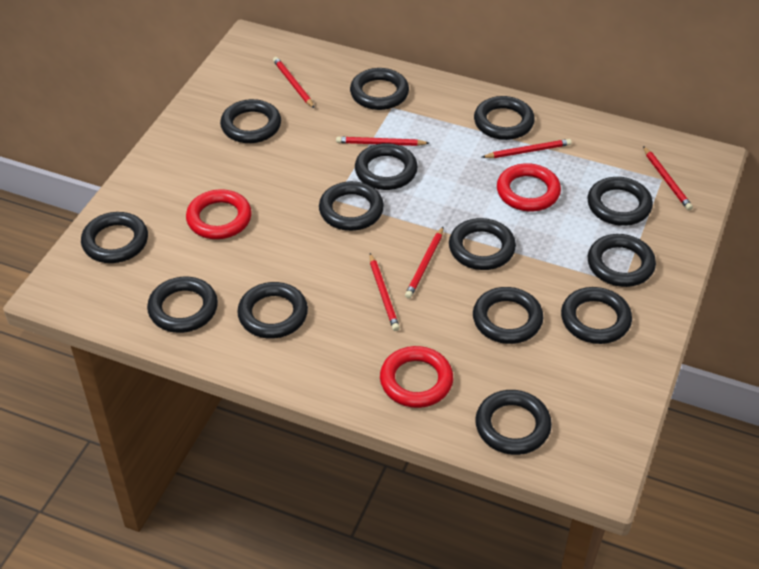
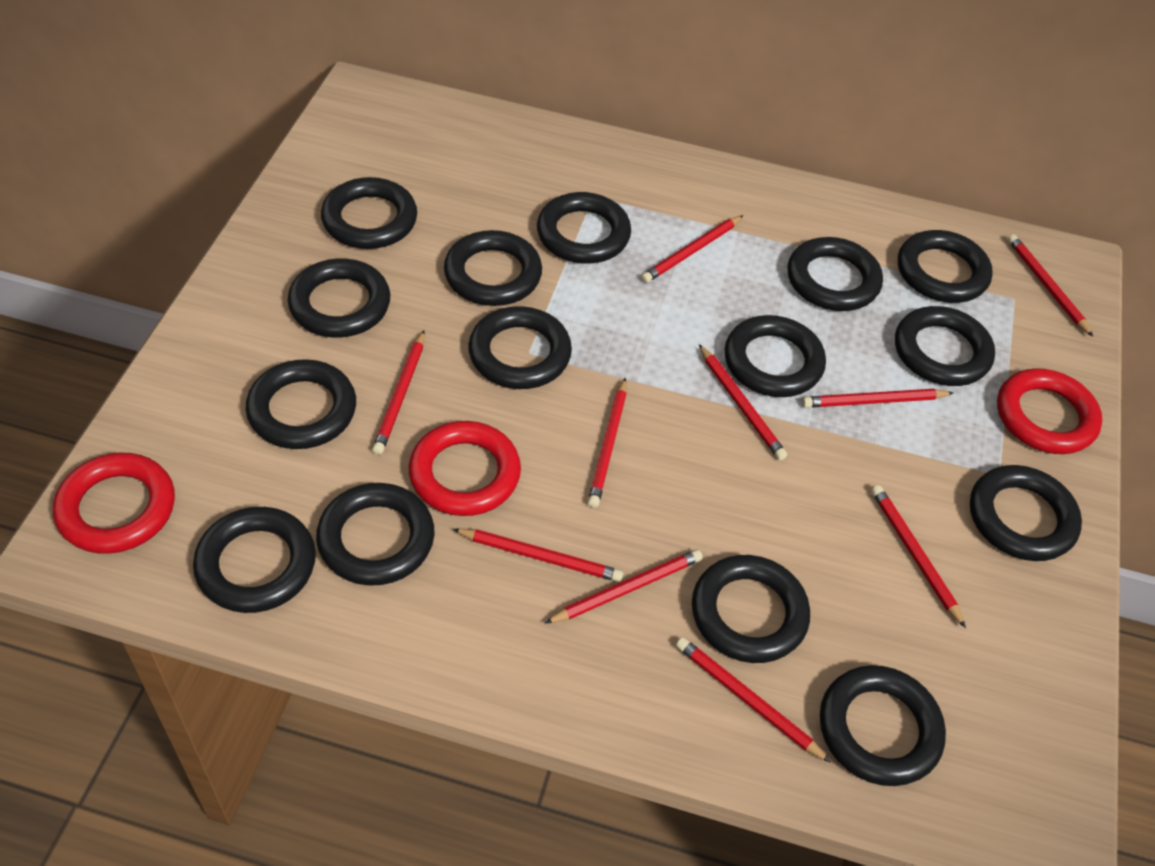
black ring: 14 -> 15
red pencil: 6 -> 10

